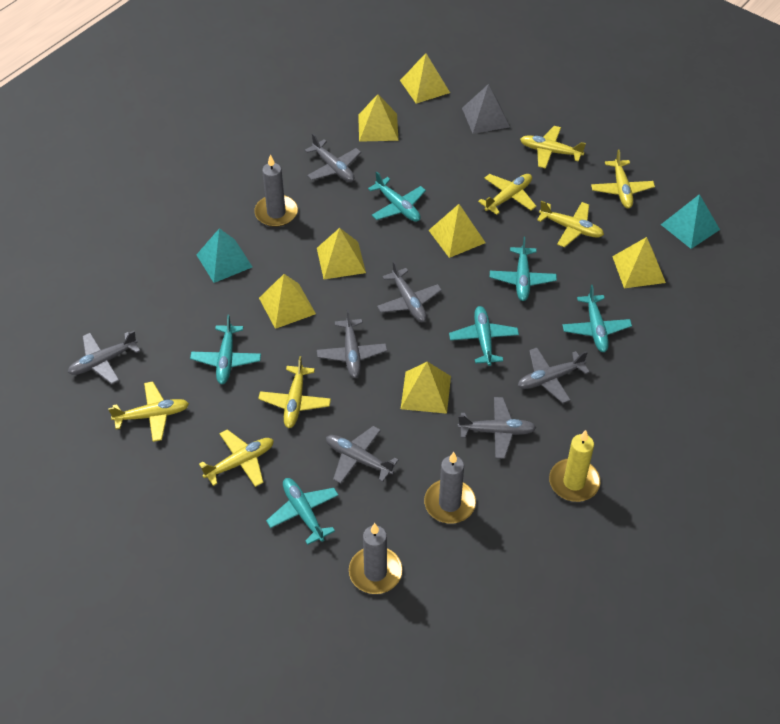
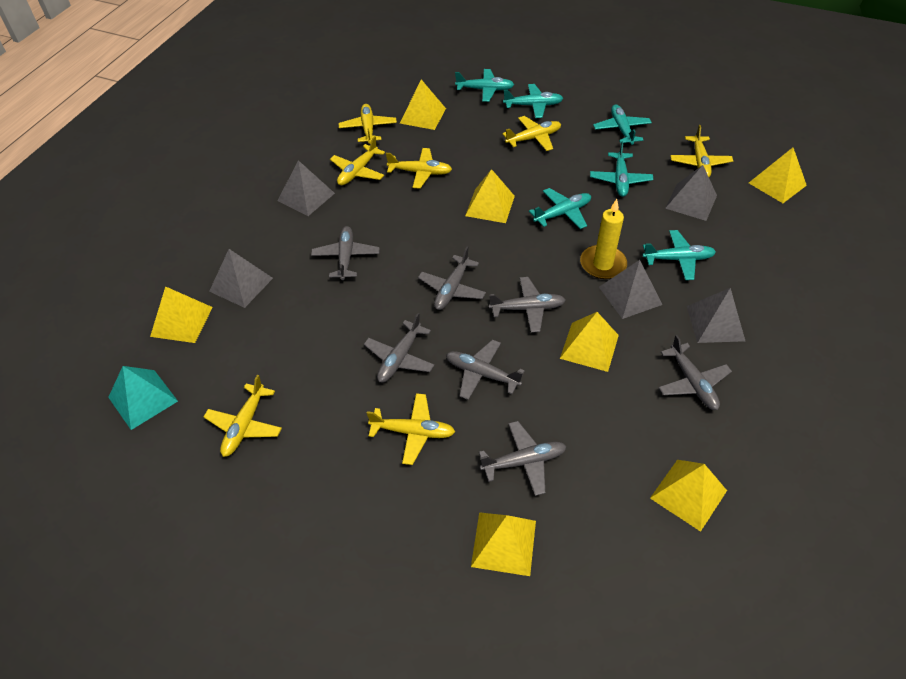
grey candle: 3 -> 0
grey pyramid: 1 -> 5
turquoise pyramid: 2 -> 1

